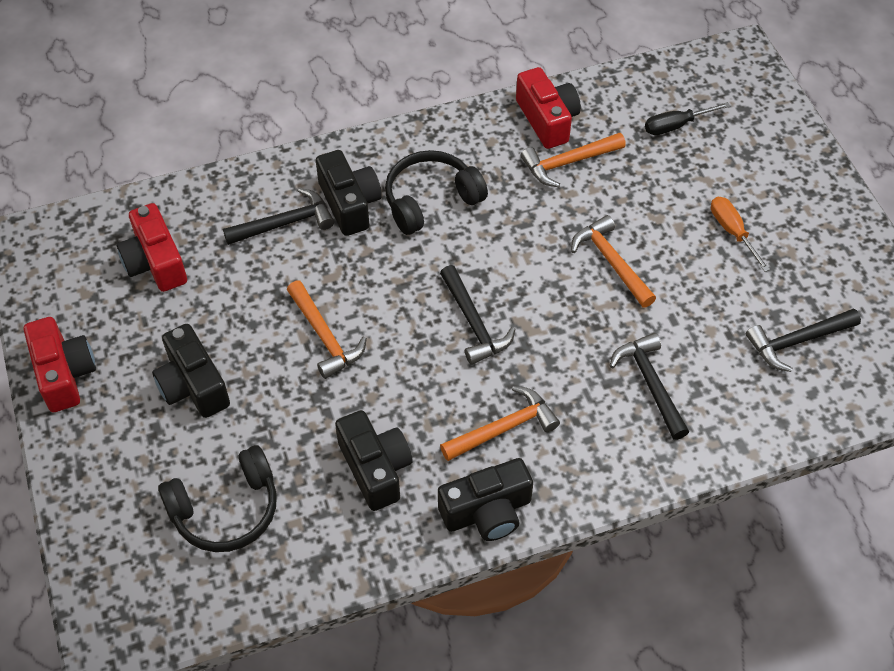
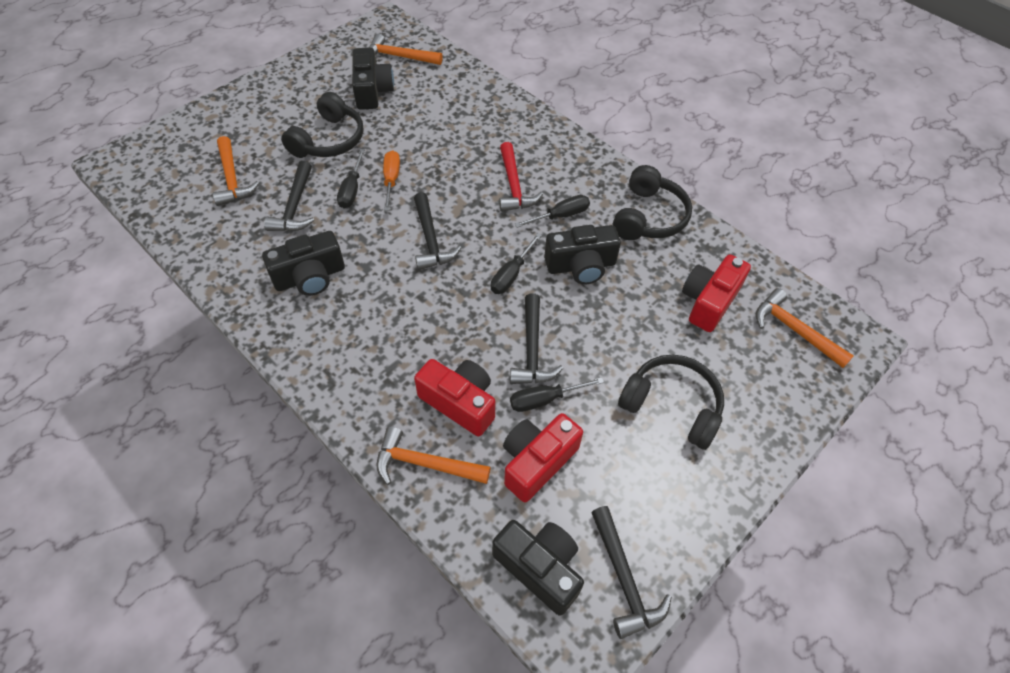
black headphones: 2 -> 3
black screwdriver: 1 -> 4
red hammer: 0 -> 1

